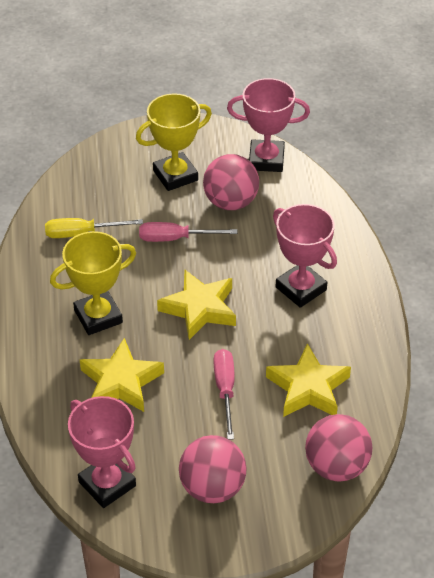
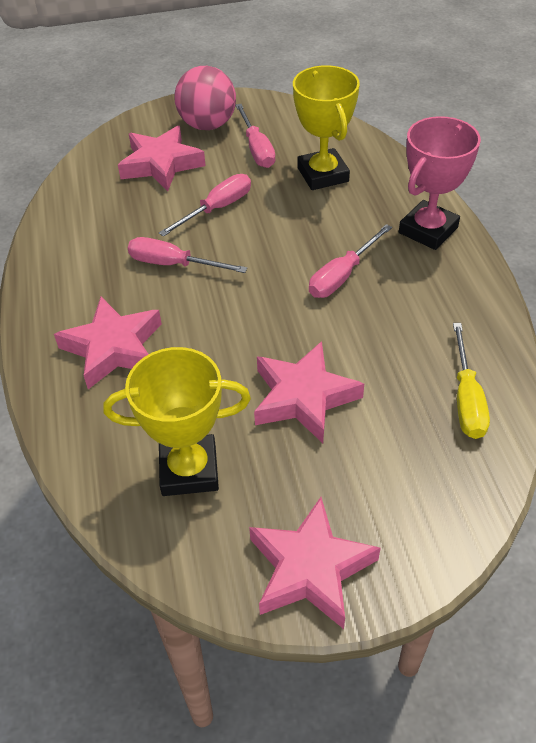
pink ball: 3 -> 1
pink screwdriver: 2 -> 4
pink star: 0 -> 4
pink trophy: 3 -> 1
yellow star: 3 -> 0

